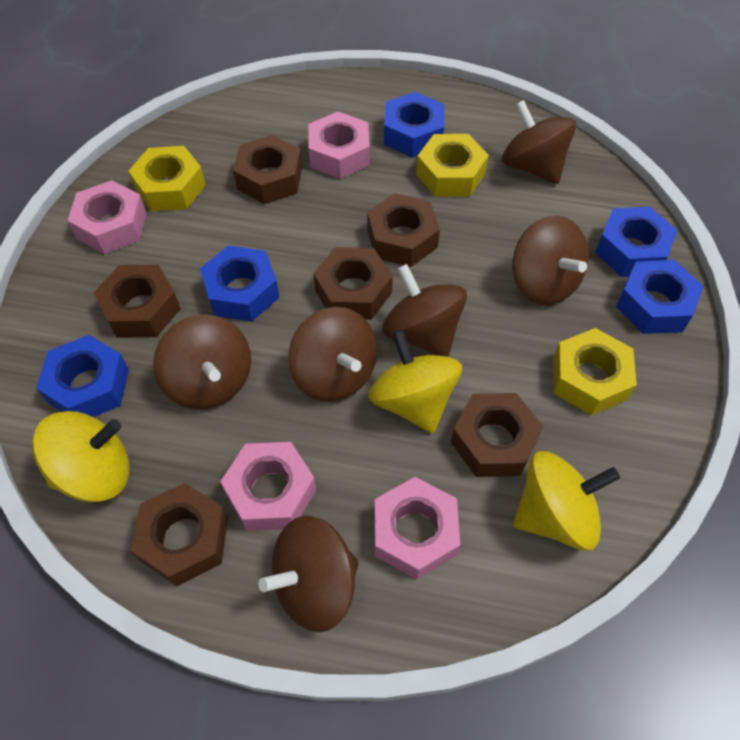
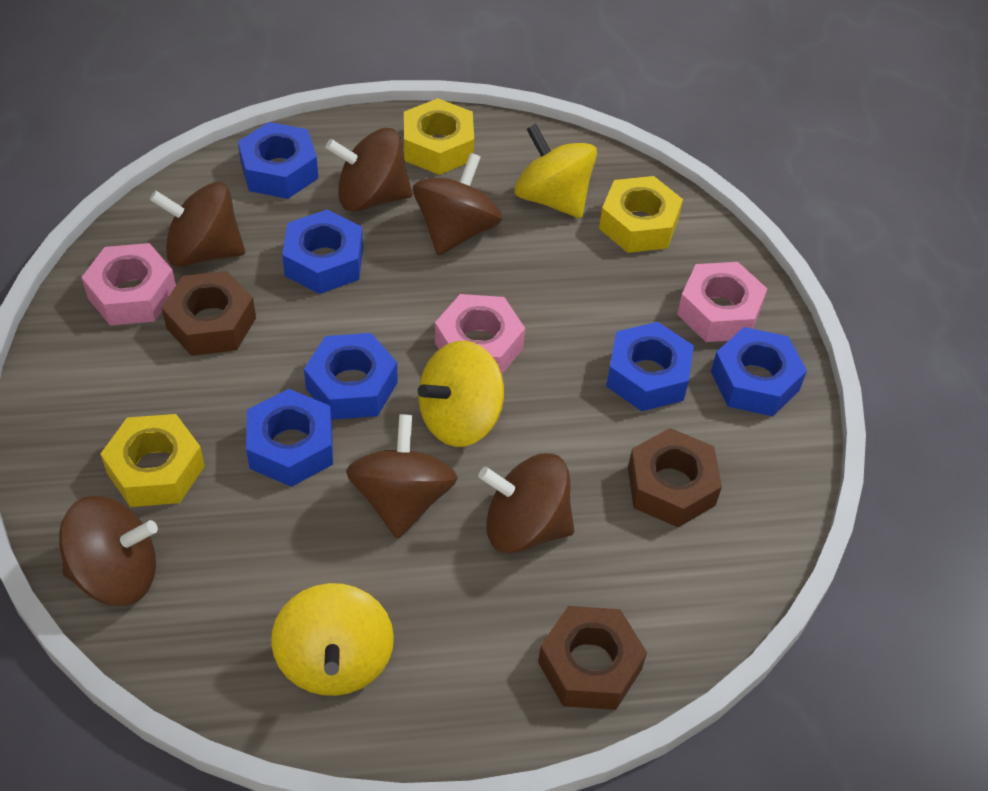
blue nut: 5 -> 6
brown nut: 6 -> 3
pink nut: 4 -> 3

